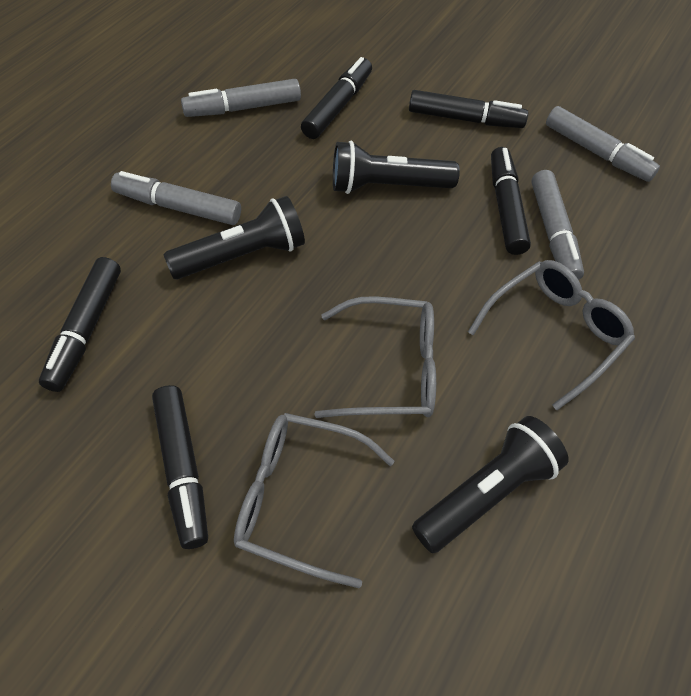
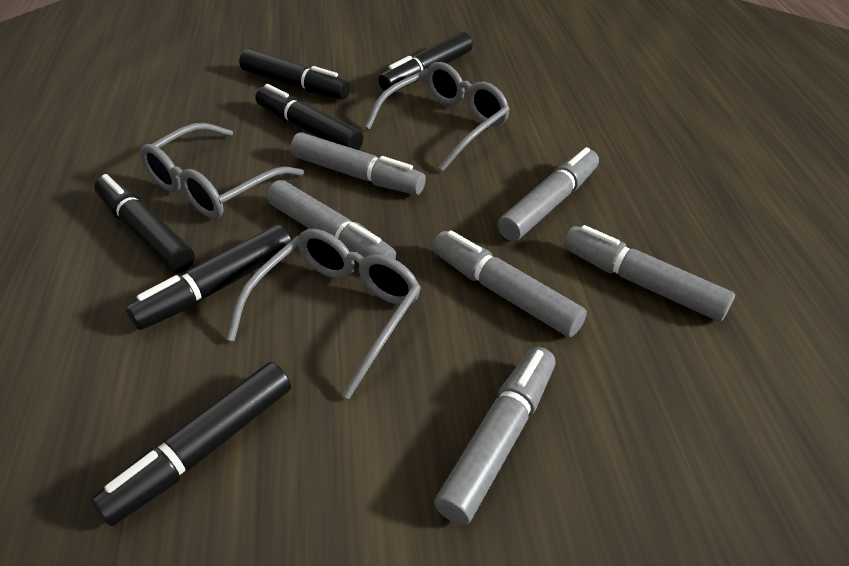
black flashlight: 3 -> 0
black marker: 5 -> 6
grey marker: 4 -> 6

